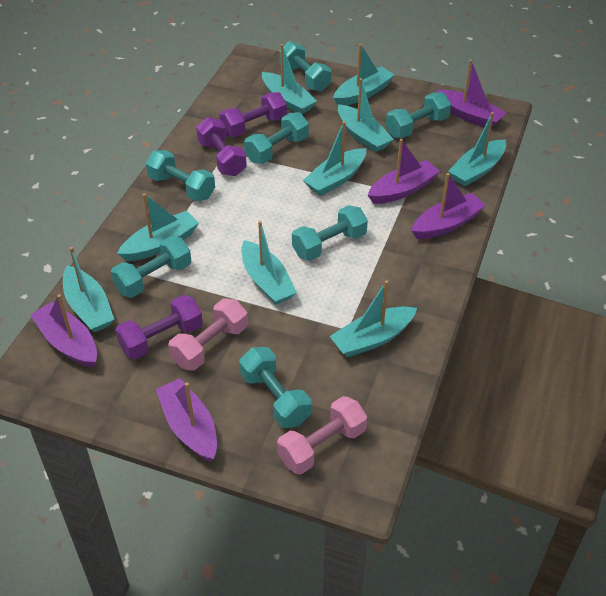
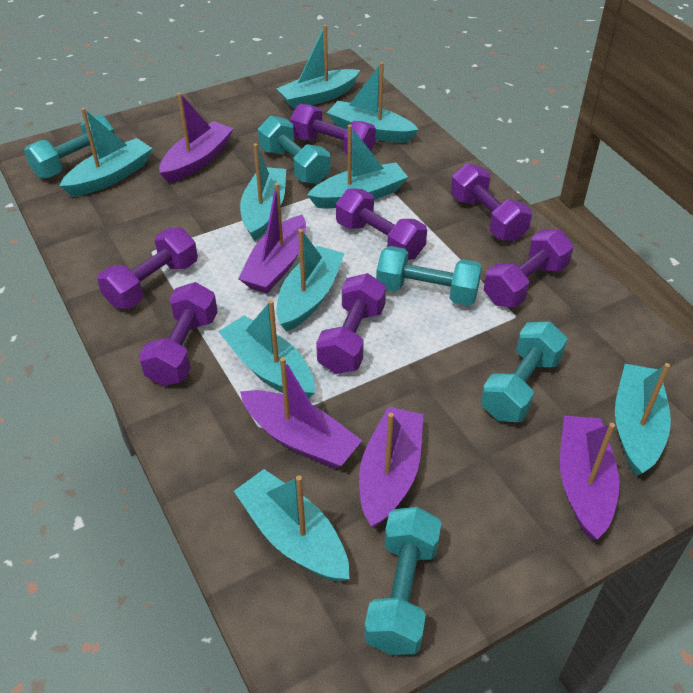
pink dumbbell: 2 -> 0
purple dumbbell: 3 -> 7
turquoise dumbbell: 7 -> 5

